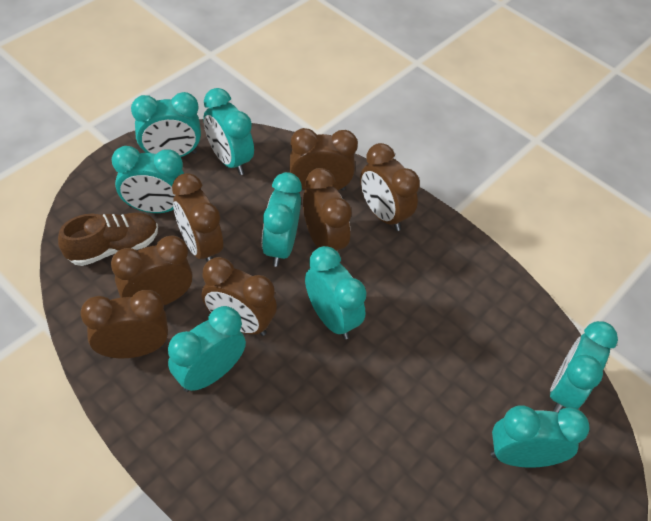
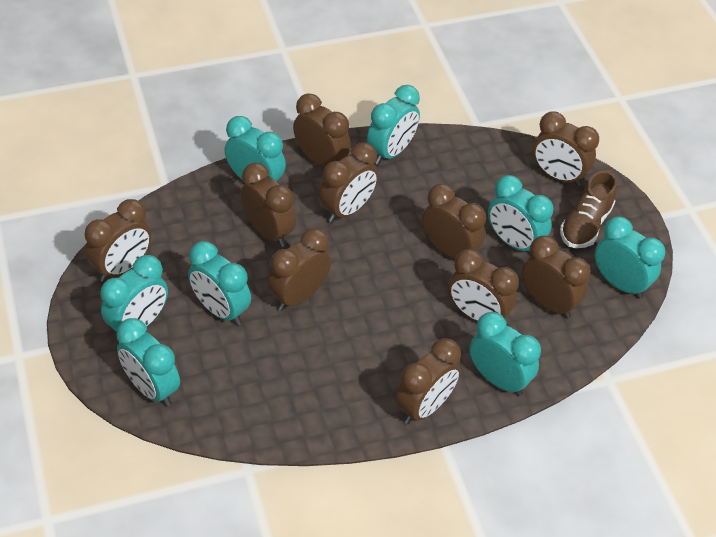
brown clock: 7 -> 10

